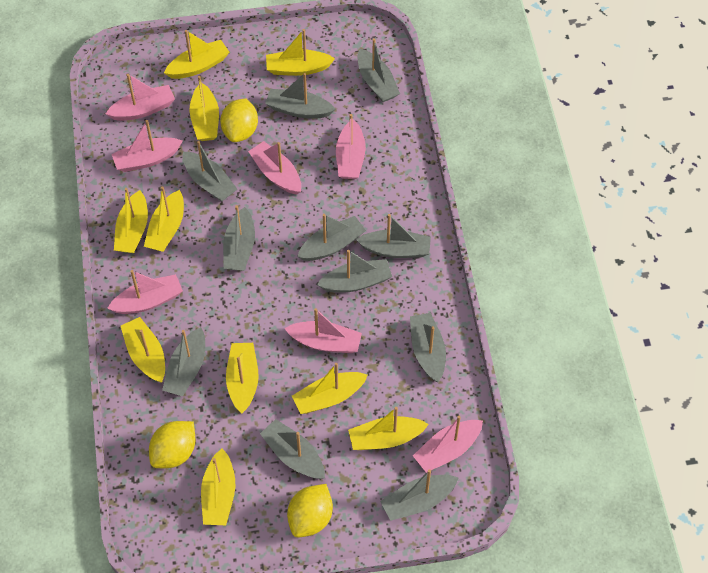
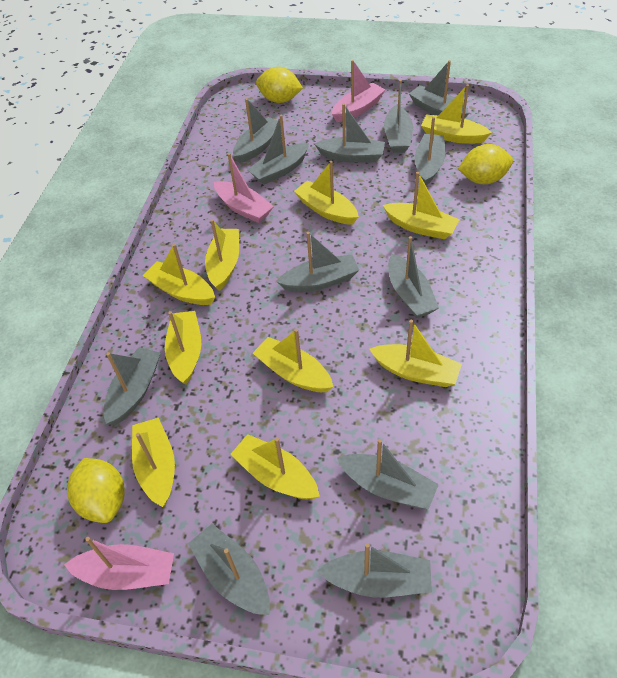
grey boat: 11 -> 12
pink boat: 7 -> 3

